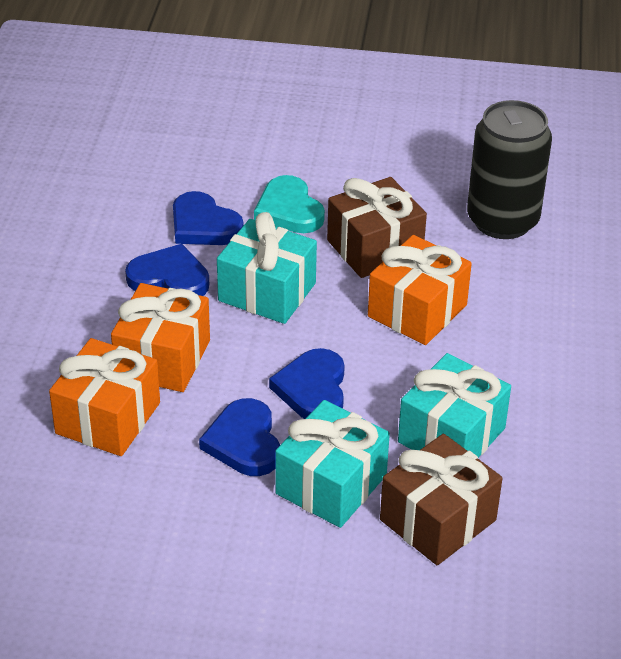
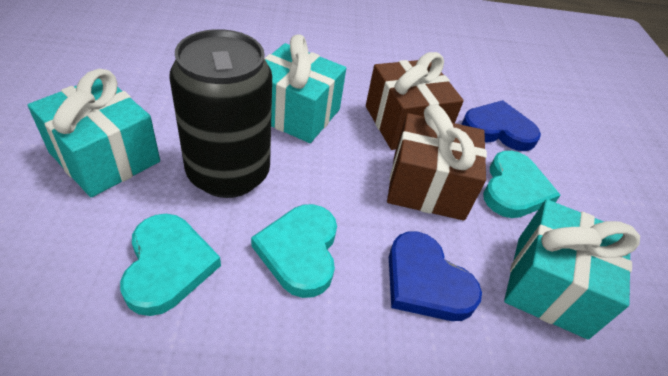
blue heart: 4 -> 2
orange gift: 3 -> 0
turquoise heart: 1 -> 3

